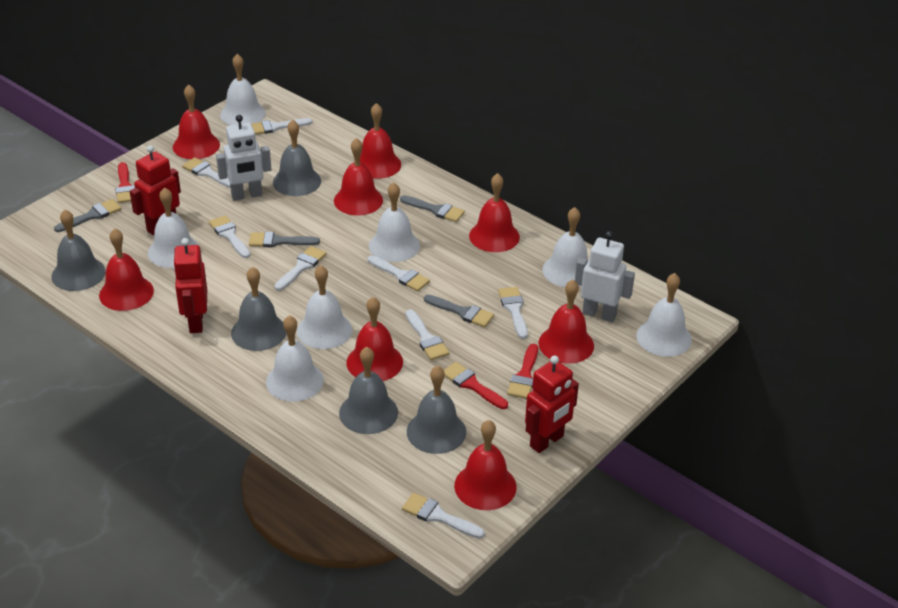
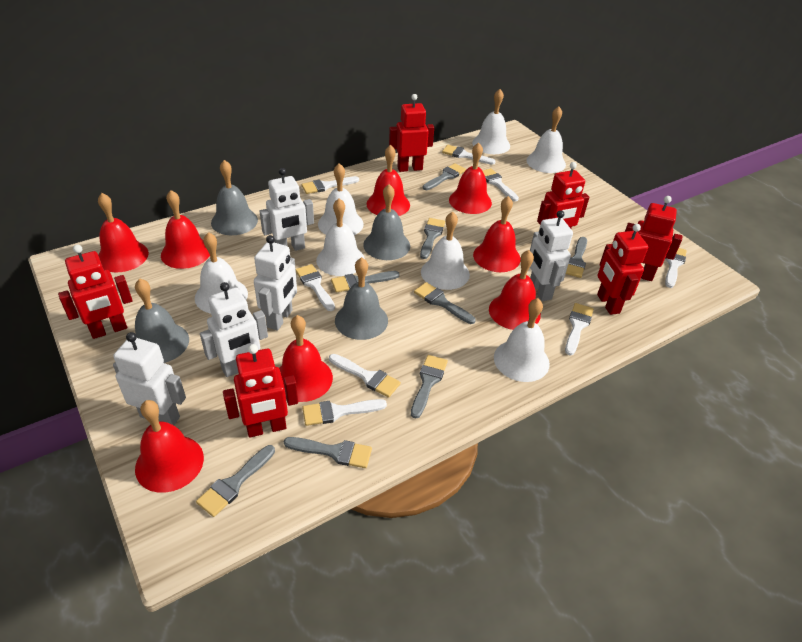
grey bell: 5 -> 4
grey brush: 4 -> 8
red brush: 3 -> 0
red robot: 3 -> 6
white robot: 2 -> 5

